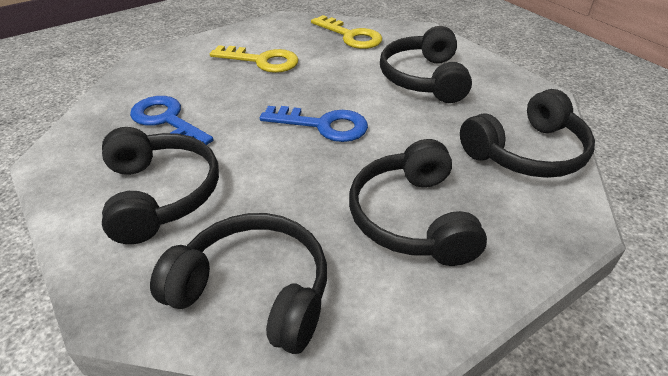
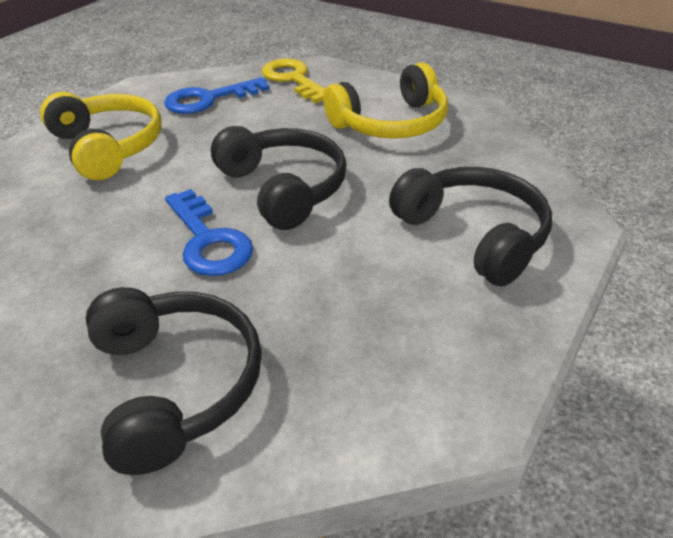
black headphones: 5 -> 3
yellow headphones: 0 -> 2
yellow key: 2 -> 1

